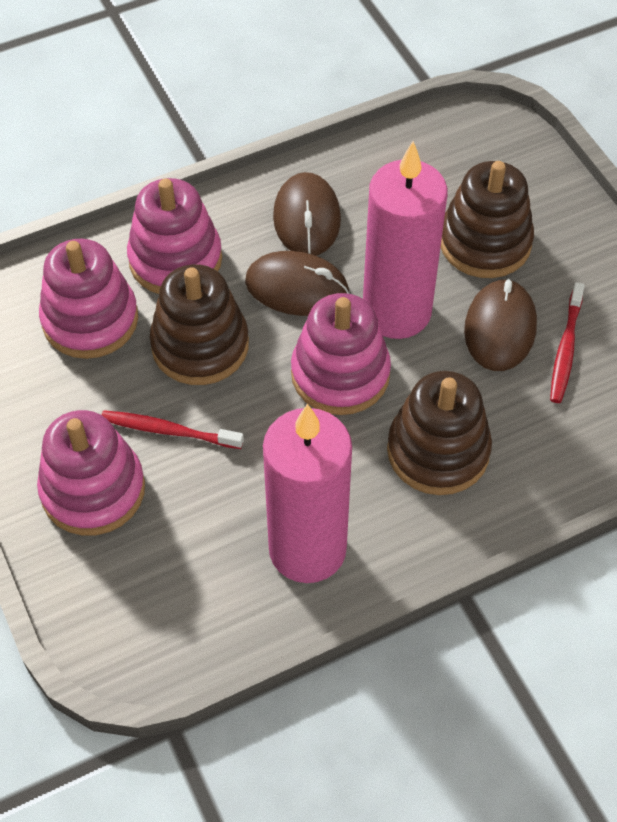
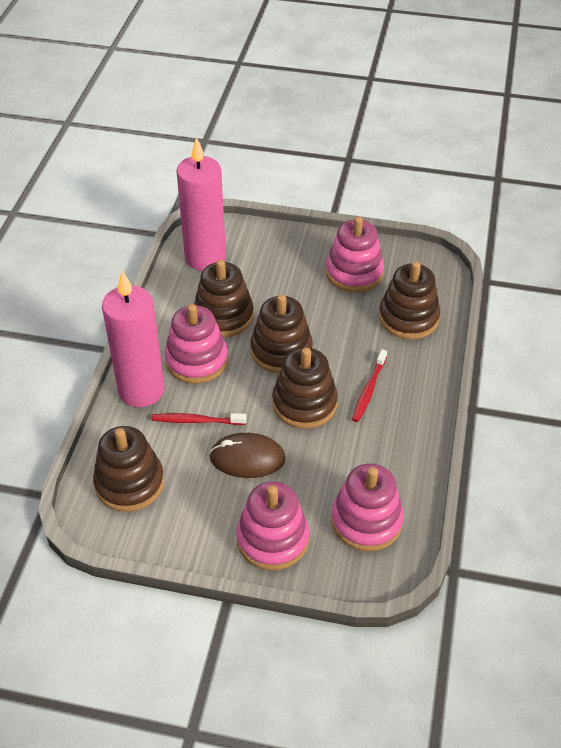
brown mouse: 3 -> 1
brown stacking toy: 3 -> 5

